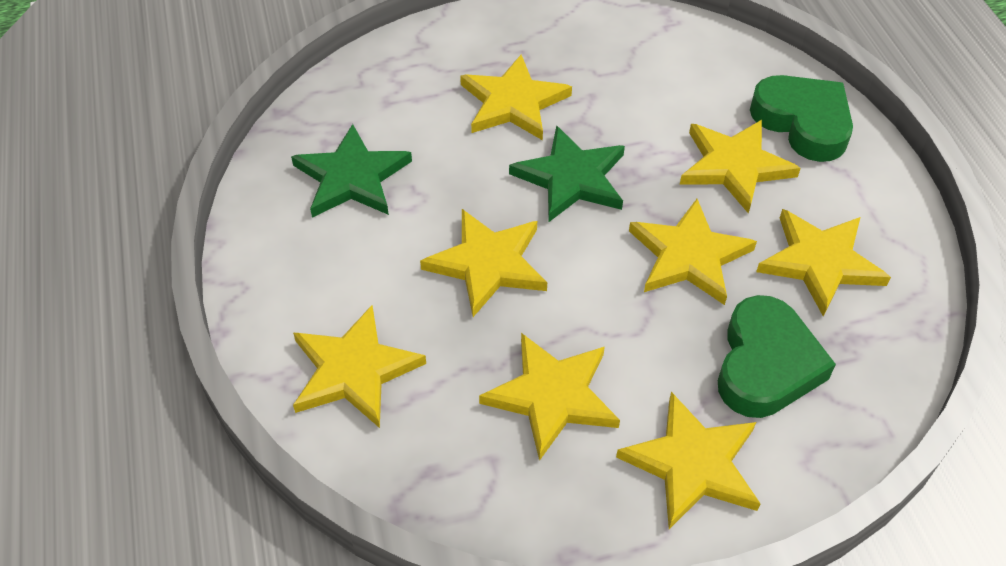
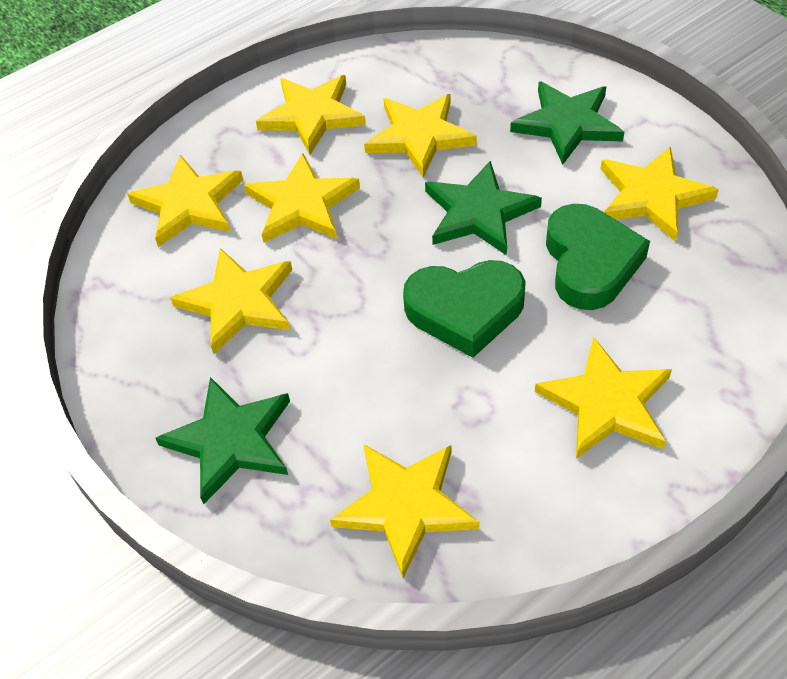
green star: 2 -> 3

